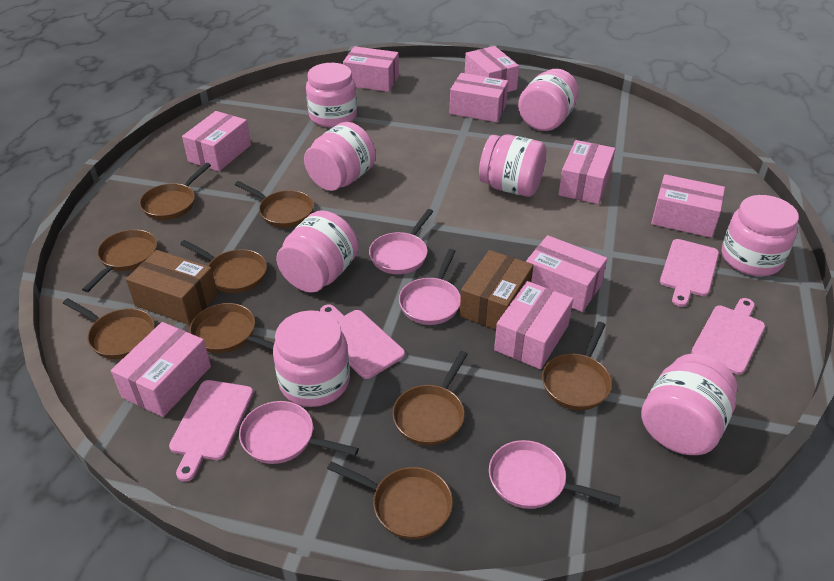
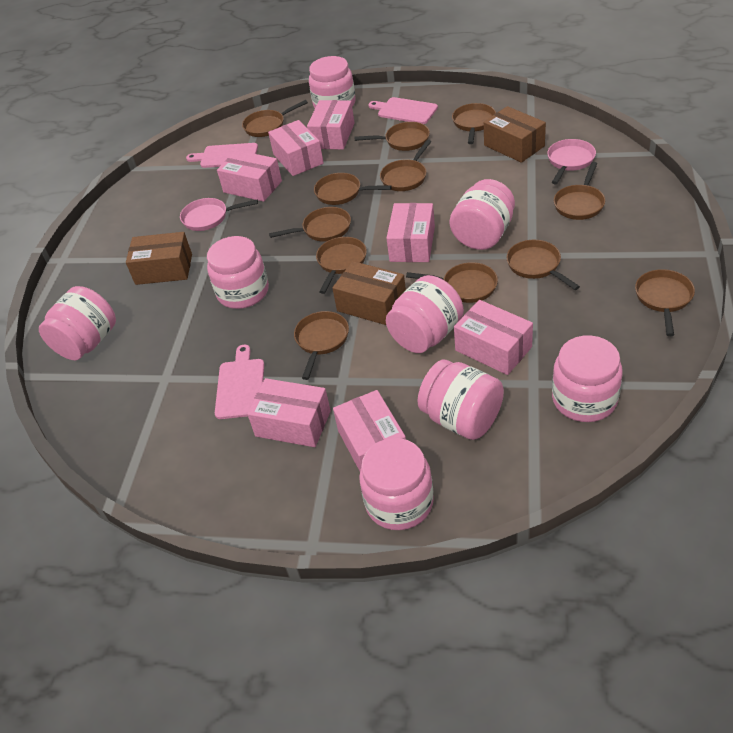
brown box: 2 -> 3
brown pan: 9 -> 12
pink box: 9 -> 7
pink cutting board: 4 -> 3
pink pan: 4 -> 2

